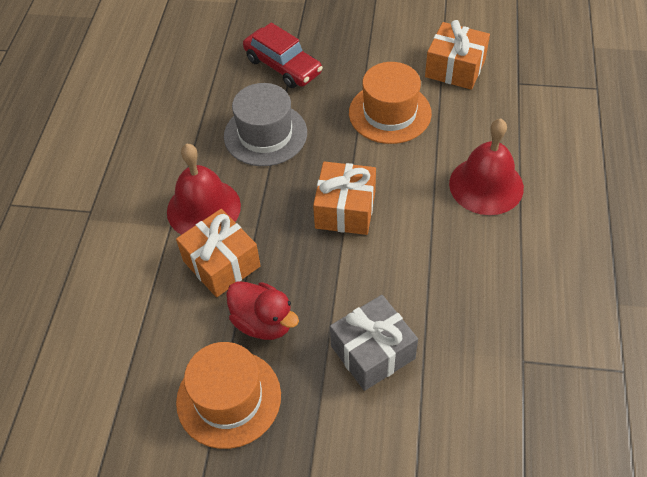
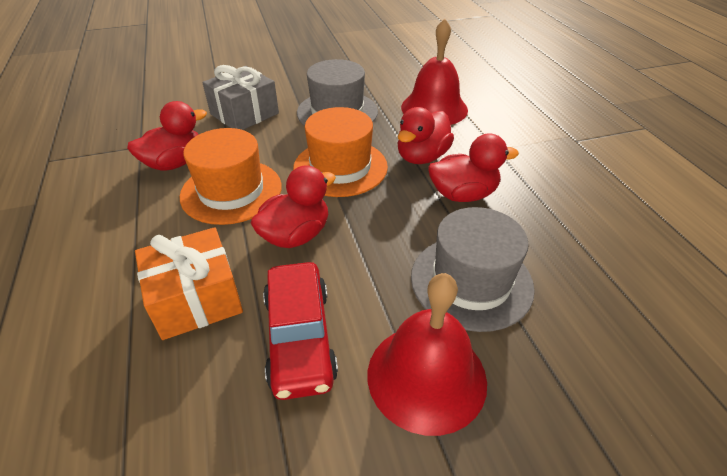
grey hat: 1 -> 2
orange gift: 3 -> 1
red duck: 1 -> 4

